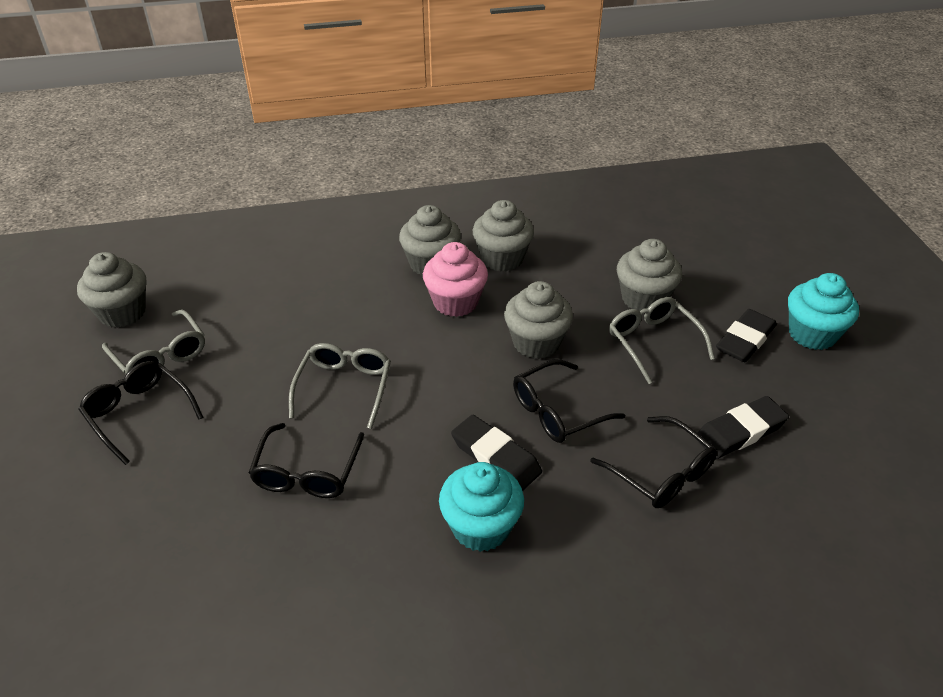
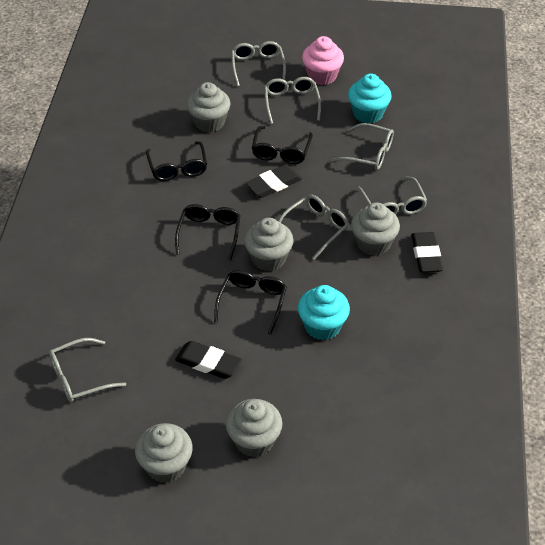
grey glasses: 3 -> 6

